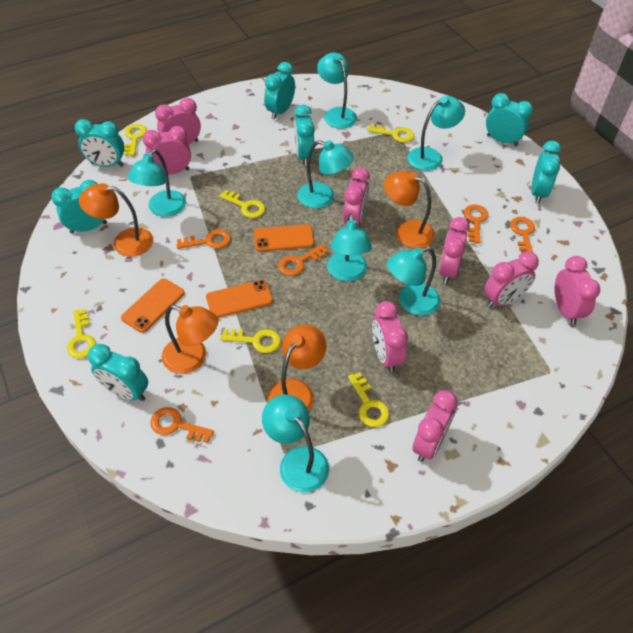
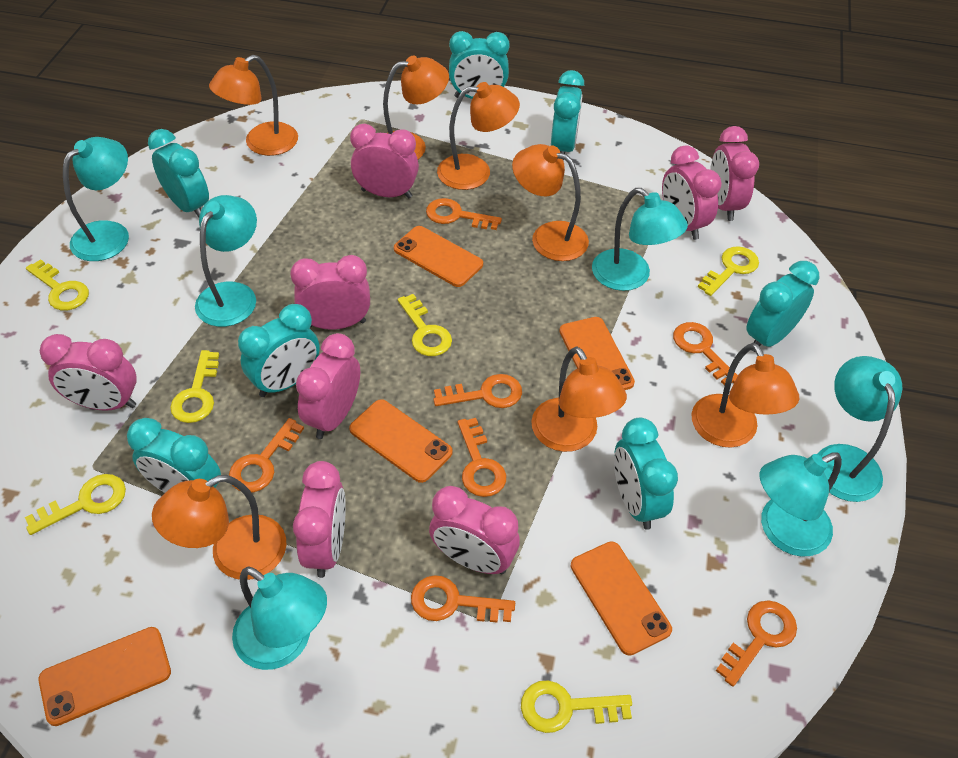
orange key: 5 -> 7
orange lamp: 4 -> 7
orange phone: 3 -> 5
turquoise lamp: 7 -> 6

